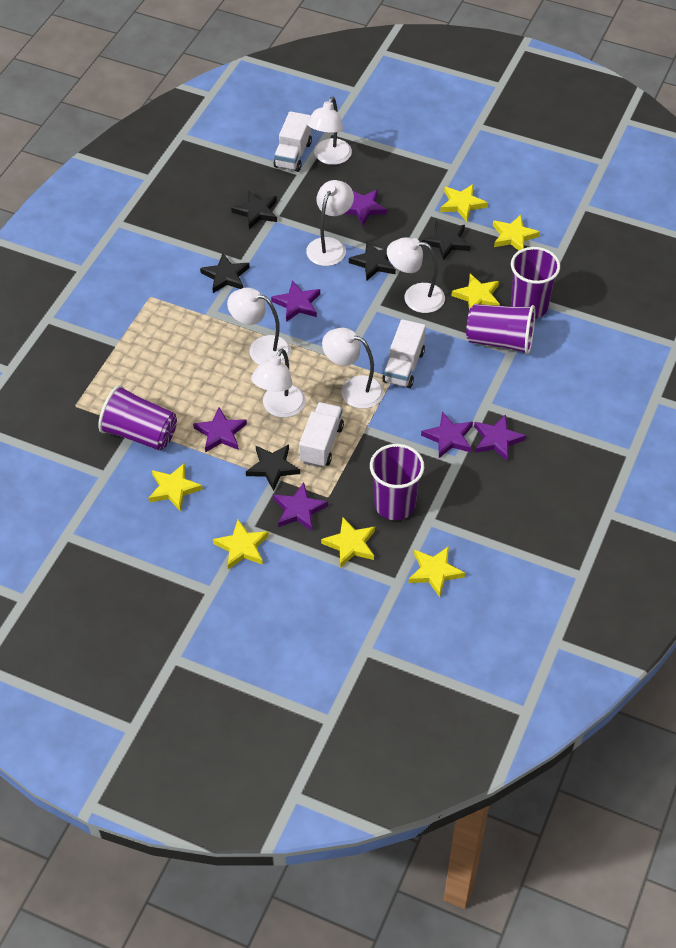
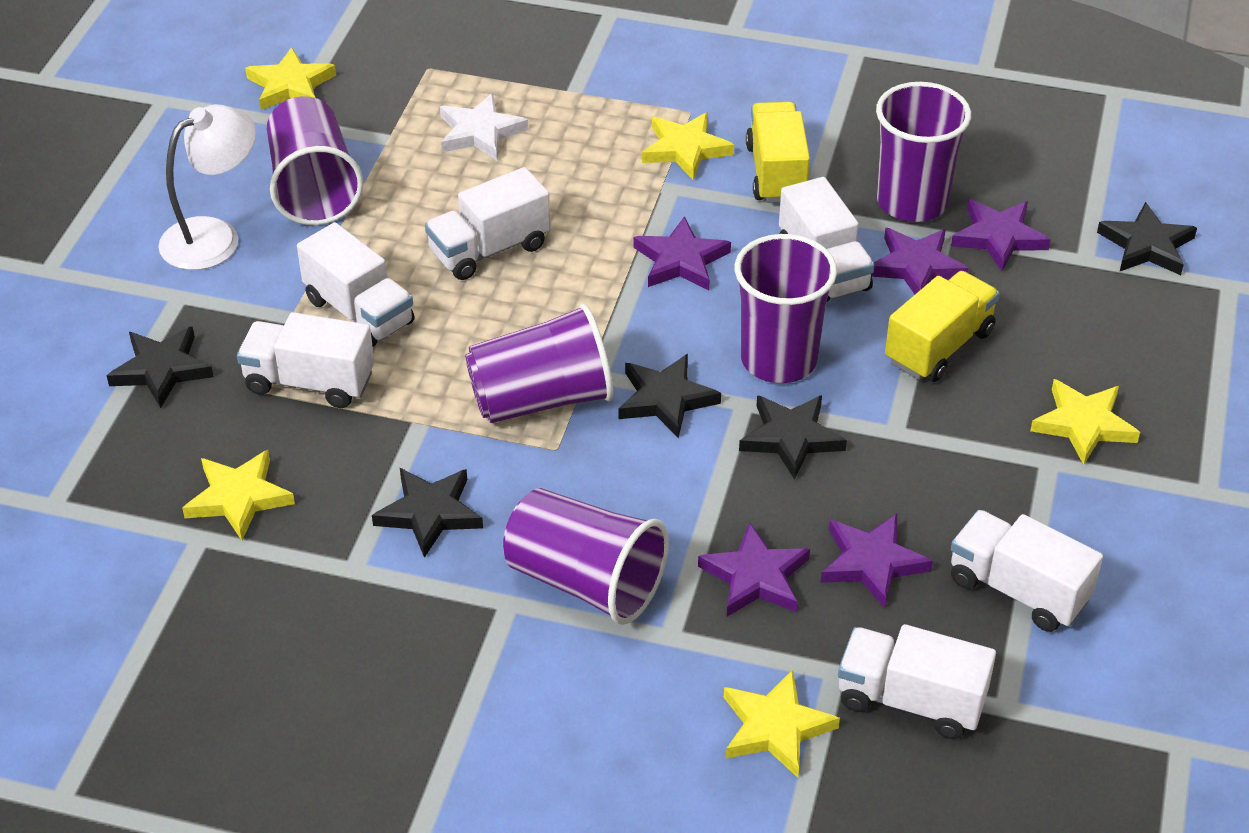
purple cup: 4 -> 5
purple star: 6 -> 5
white lamp: 6 -> 1
white star: 0 -> 1
white truck: 3 -> 6
yellow star: 7 -> 5
yellow truck: 0 -> 2

